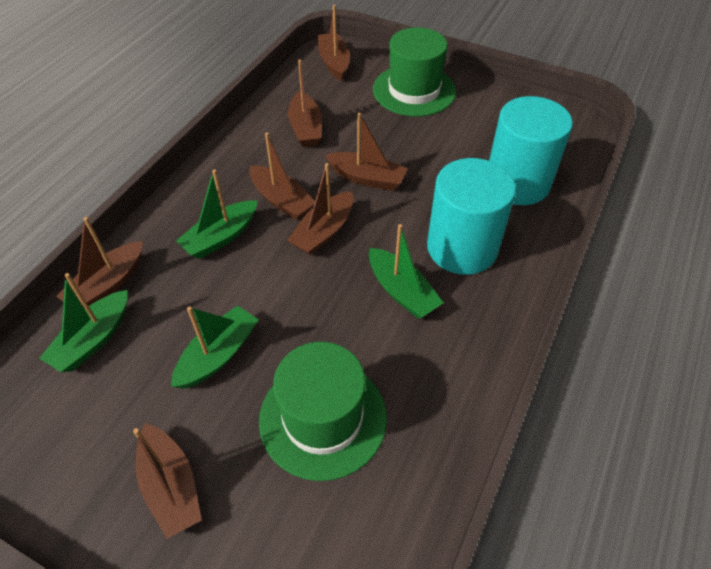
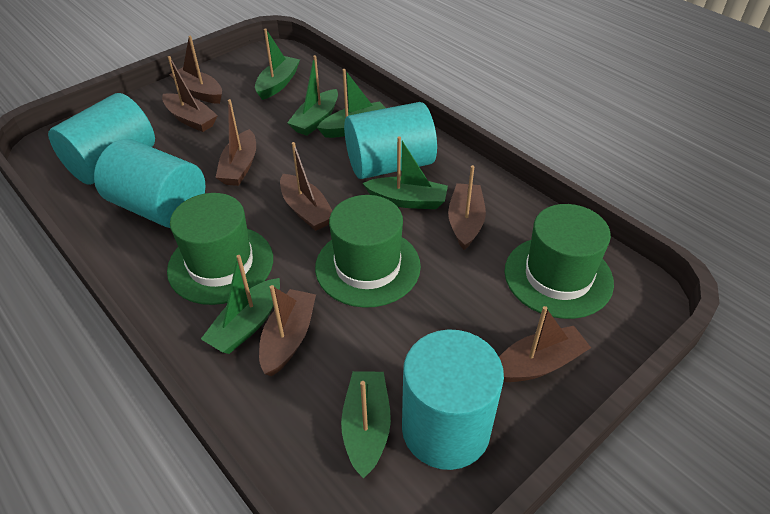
green boat: 4 -> 6
green hat: 2 -> 3
turquoise cylinder: 2 -> 4

